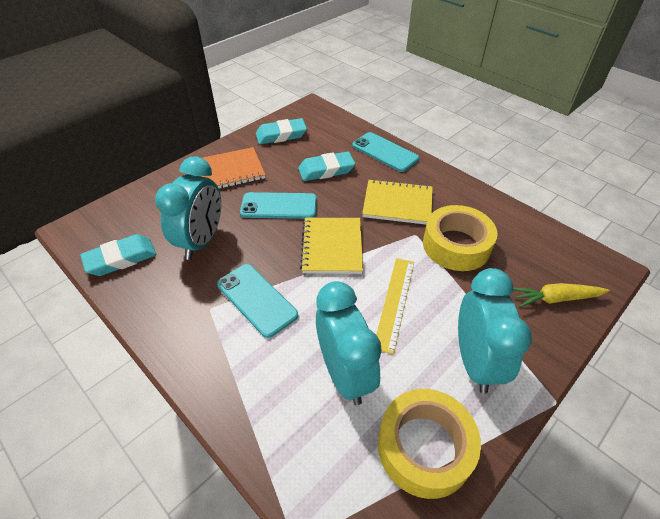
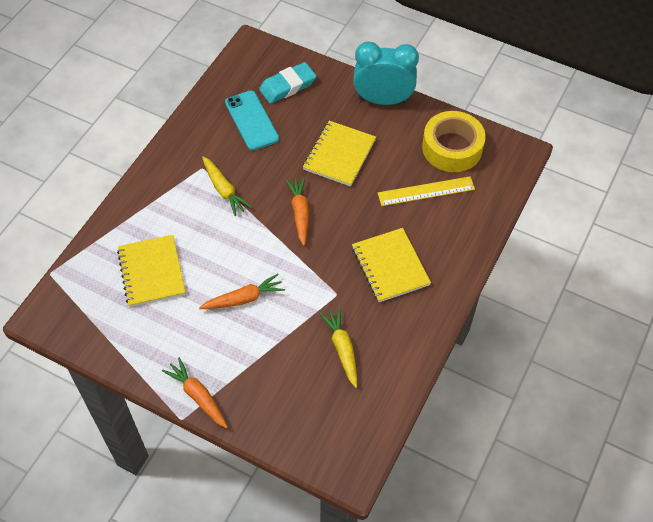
orange carrot: 0 -> 3
orange notebook: 1 -> 0
turquoise clock: 3 -> 1
turquoise eraser: 3 -> 1
turquoise phone: 3 -> 1
yellow carrot: 1 -> 2
yellow notebook: 2 -> 3
yellow tape: 2 -> 1

